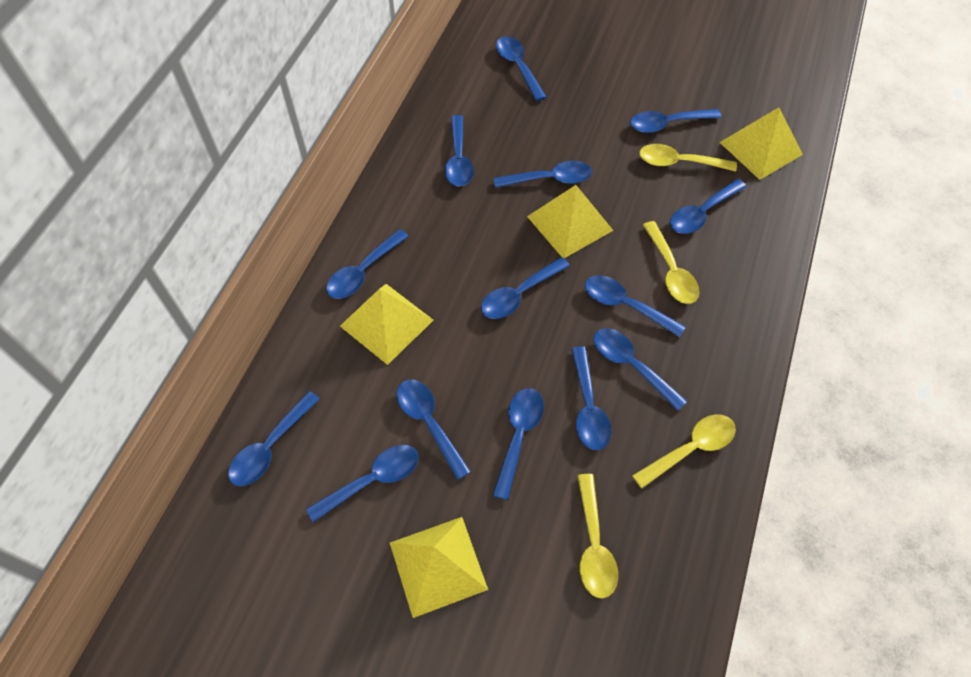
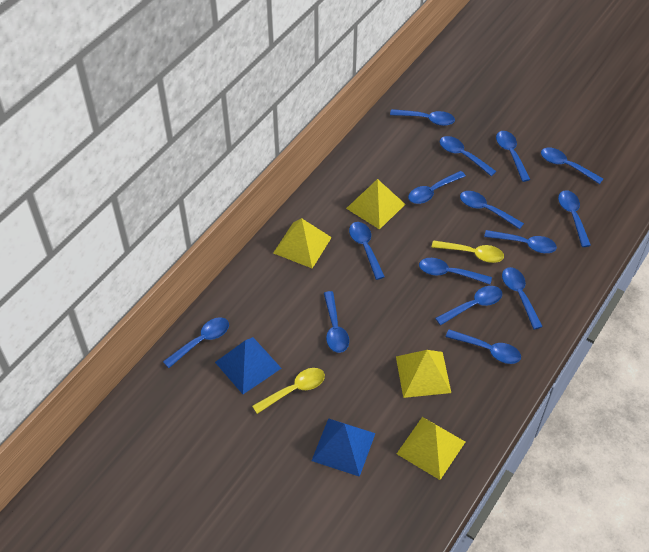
blue pyramid: 0 -> 2
blue spoon: 14 -> 15
yellow spoon: 4 -> 2

